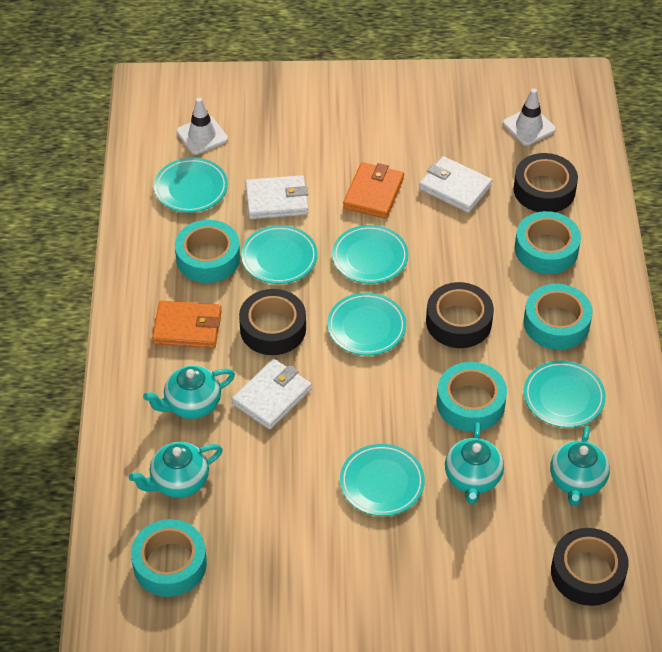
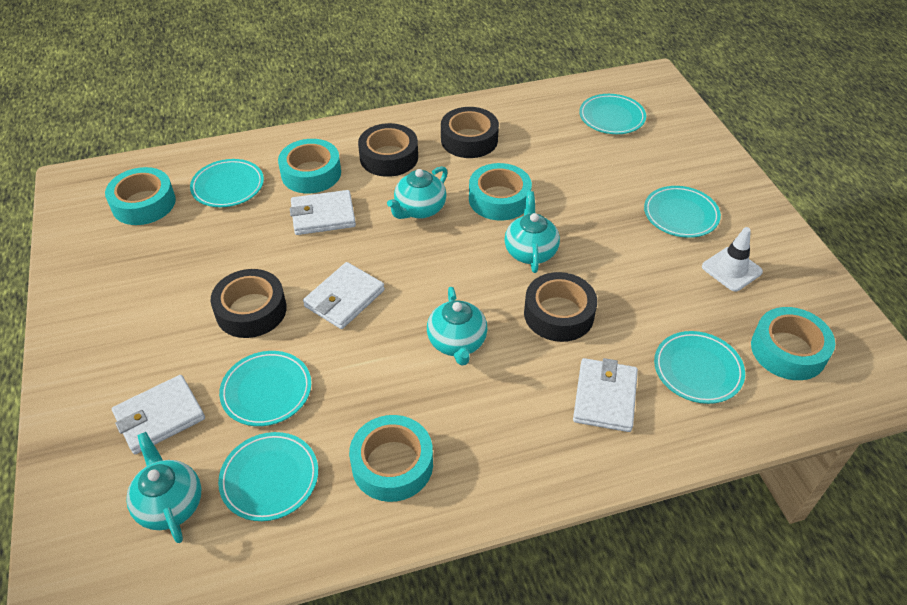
orange wallet: 2 -> 0
white traffic cone: 2 -> 1
white wallet: 3 -> 4

